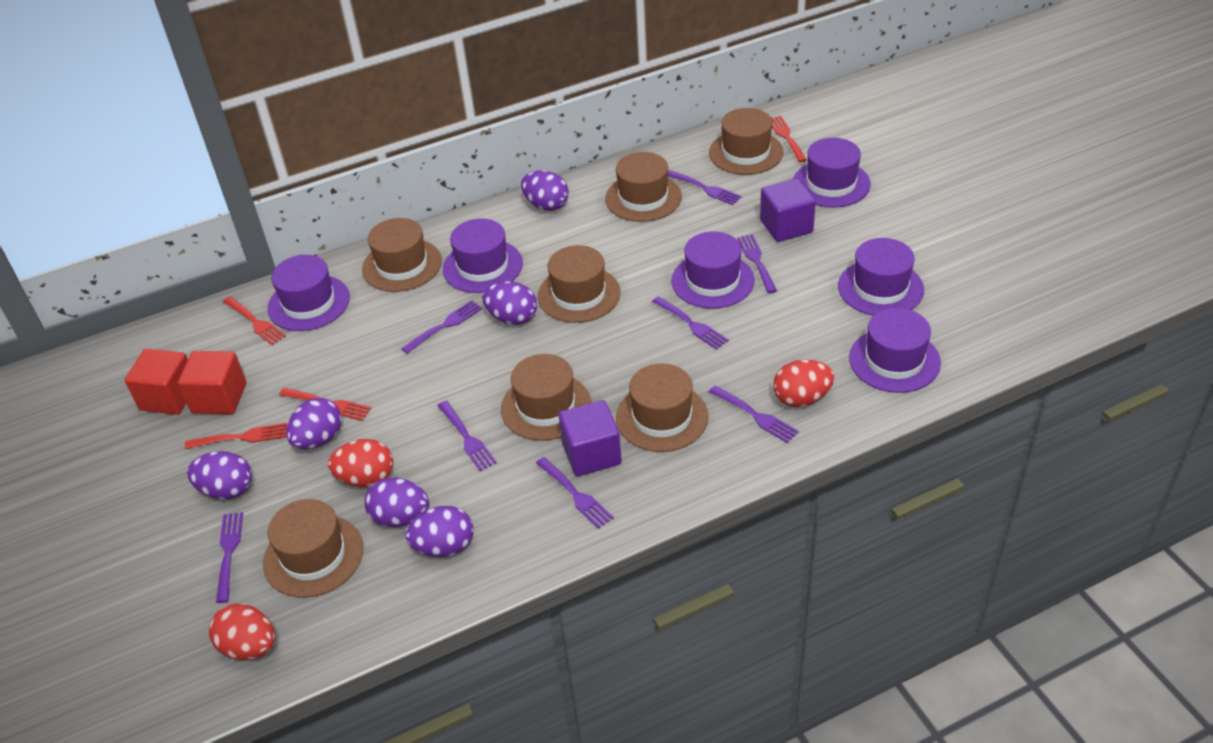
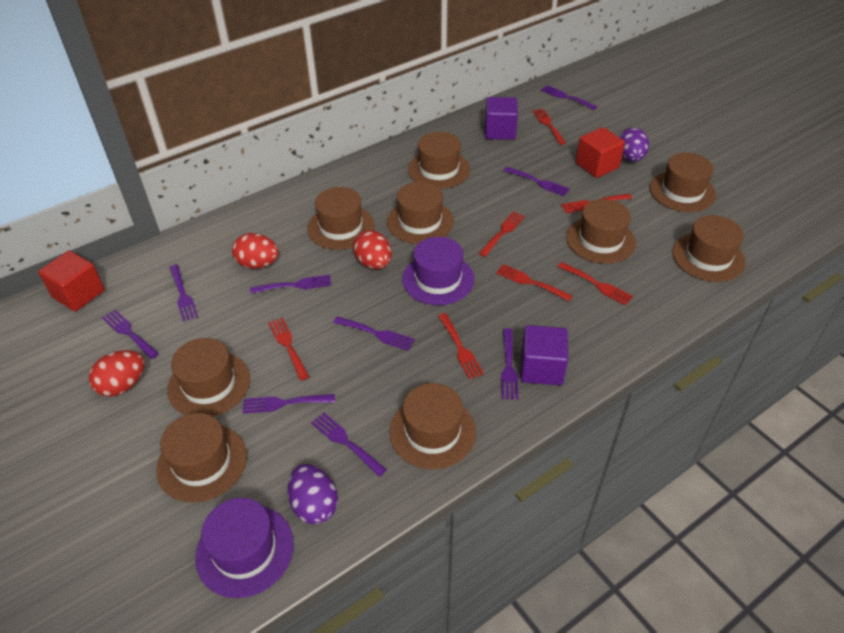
brown hat: 7 -> 9
purple egg: 6 -> 2
purple fork: 8 -> 9
purple hat: 6 -> 2
red fork: 4 -> 7

